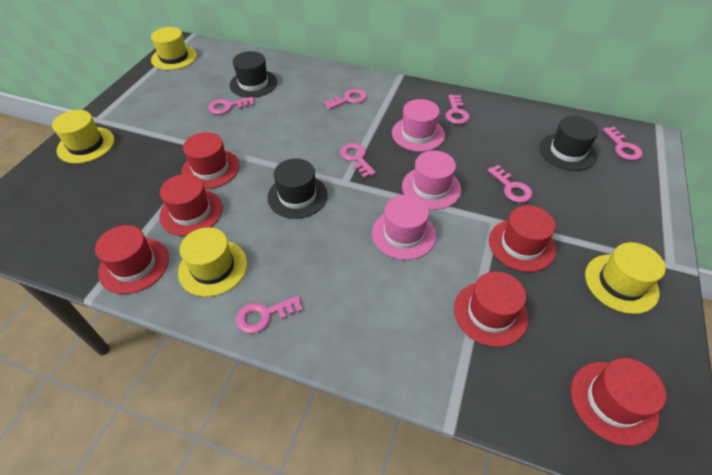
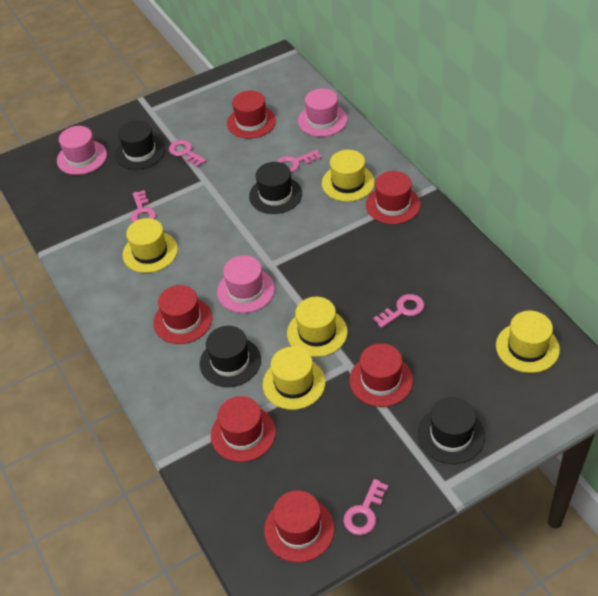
black hat: 3 -> 4
pink key: 7 -> 5
yellow hat: 4 -> 5

